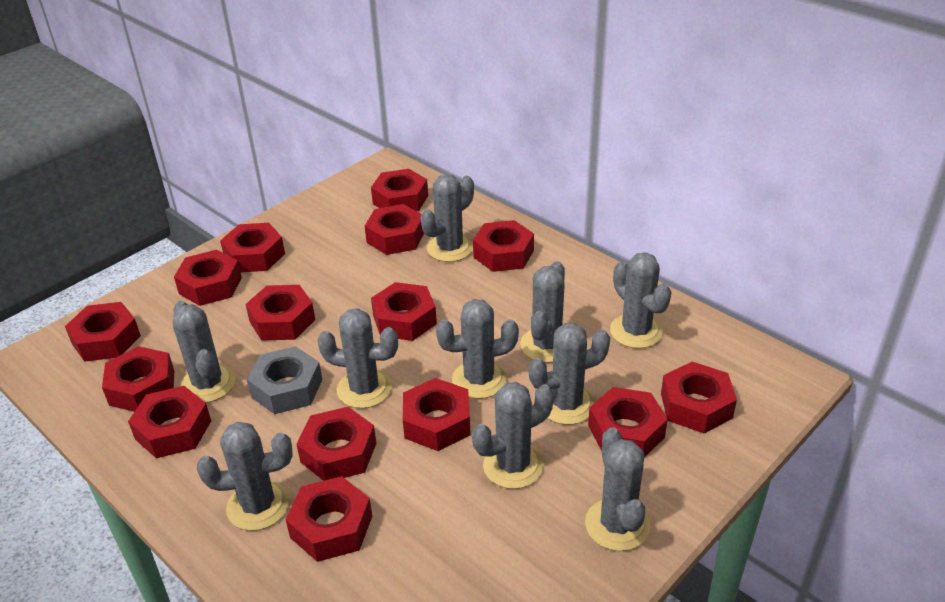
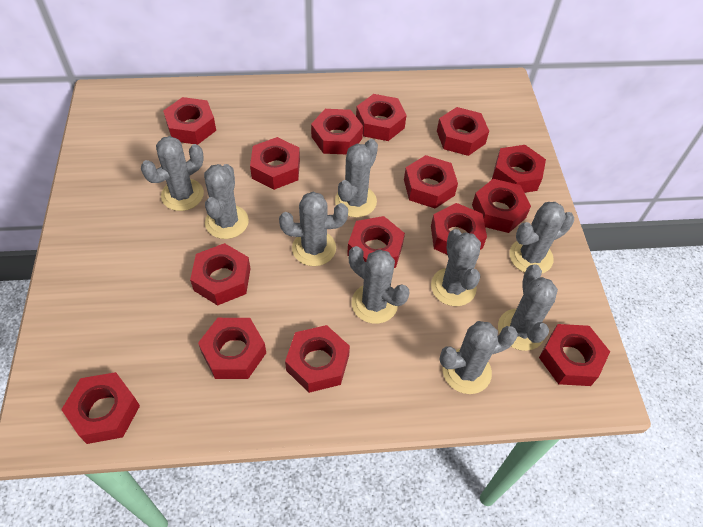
grey cactus: 10 -> 9
grey nut: 1 -> 0

